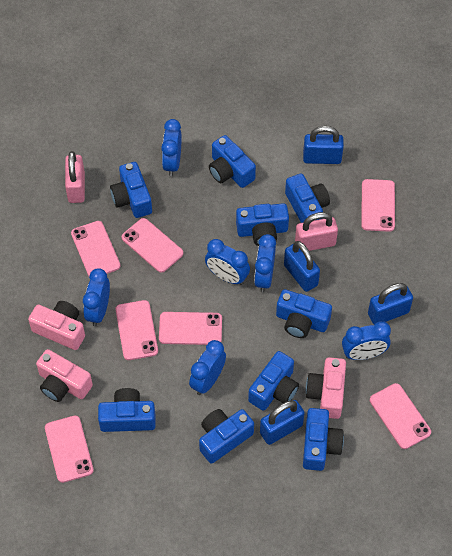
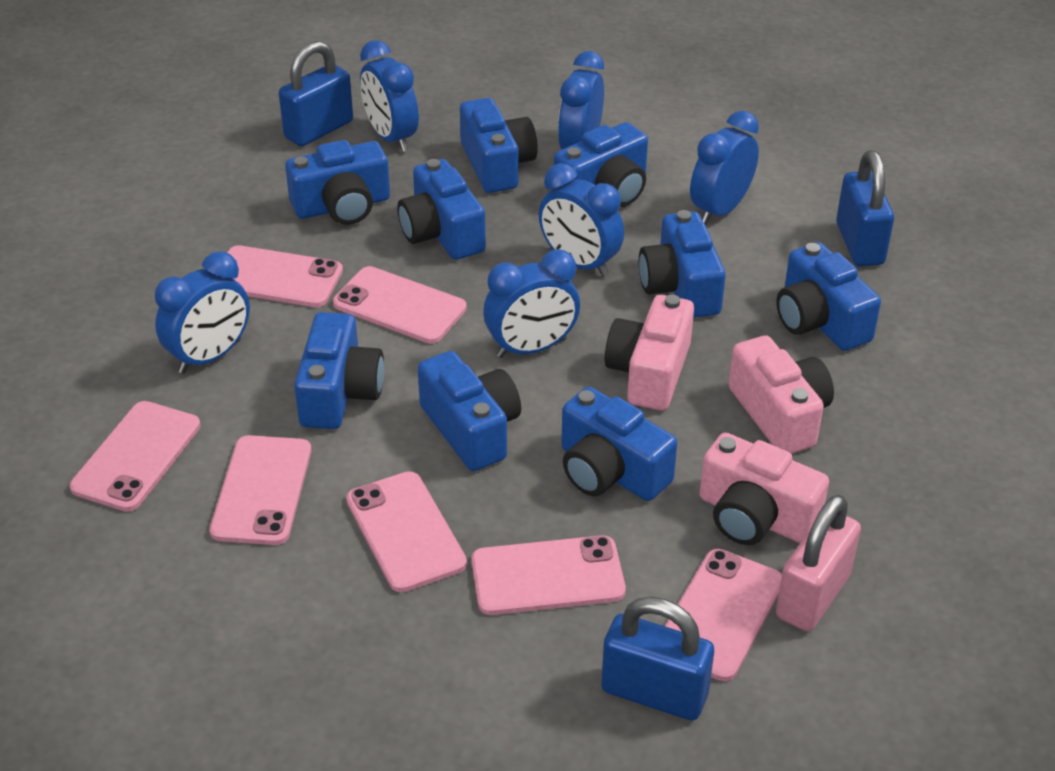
blue padlock: 4 -> 3
pink padlock: 2 -> 1

